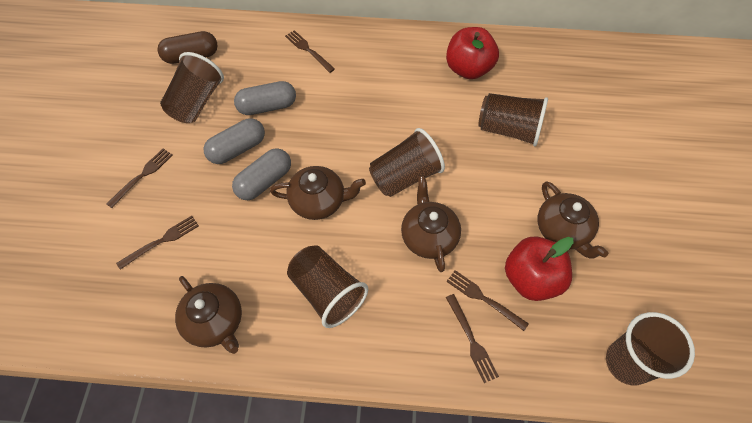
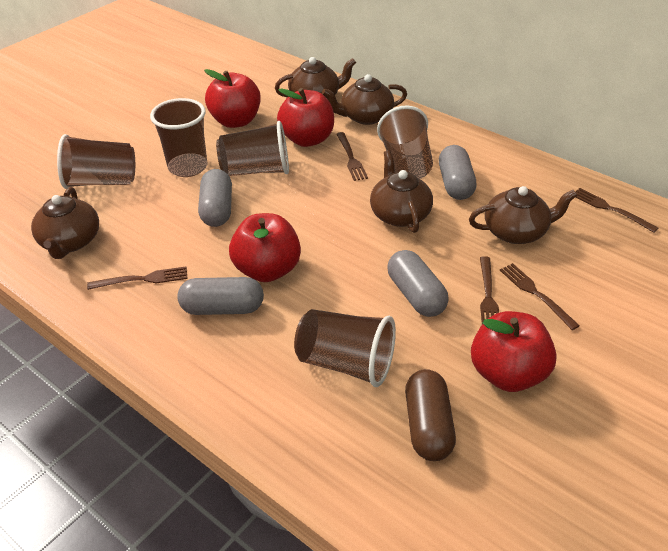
brown teapot: 4 -> 5
grey capsule: 3 -> 4
red apple: 2 -> 4

